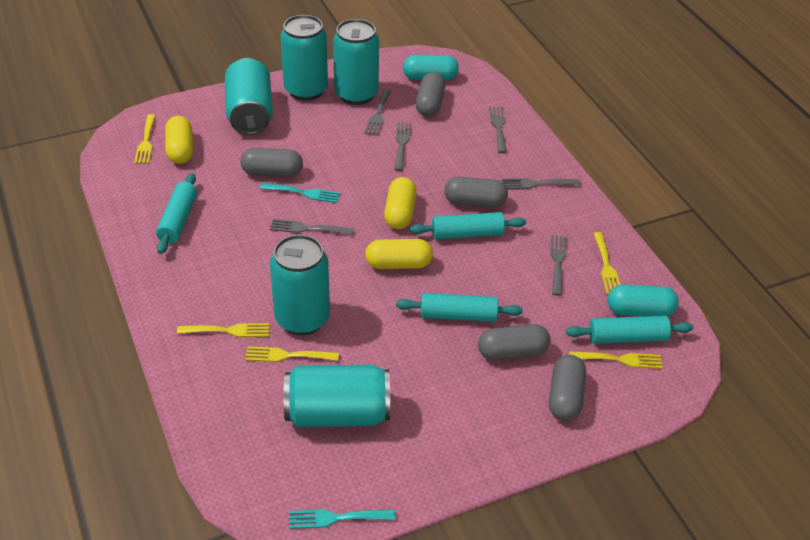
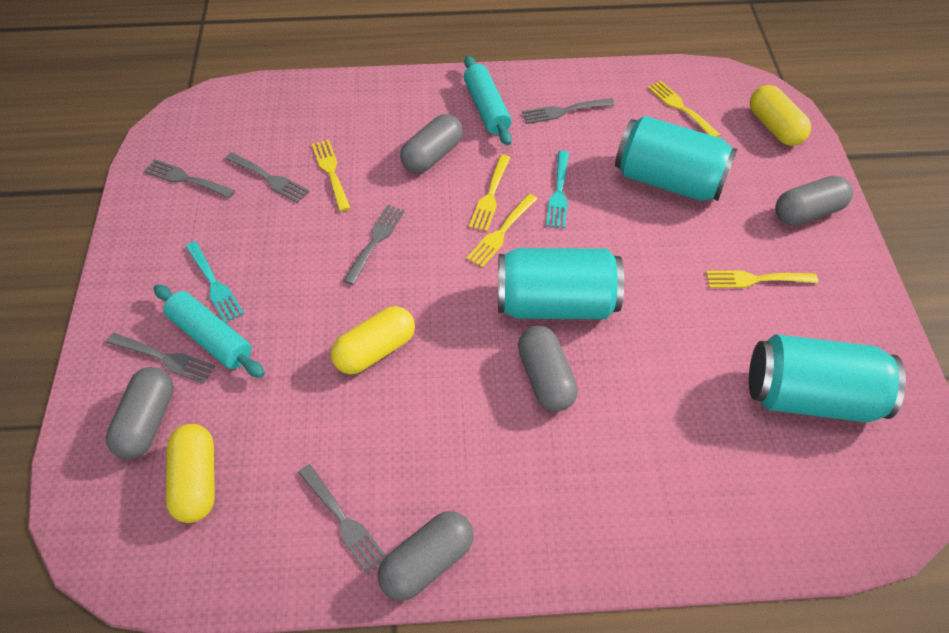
turquoise can: 5 -> 3
turquoise capsule: 2 -> 0
turquoise rolling pin: 4 -> 2

